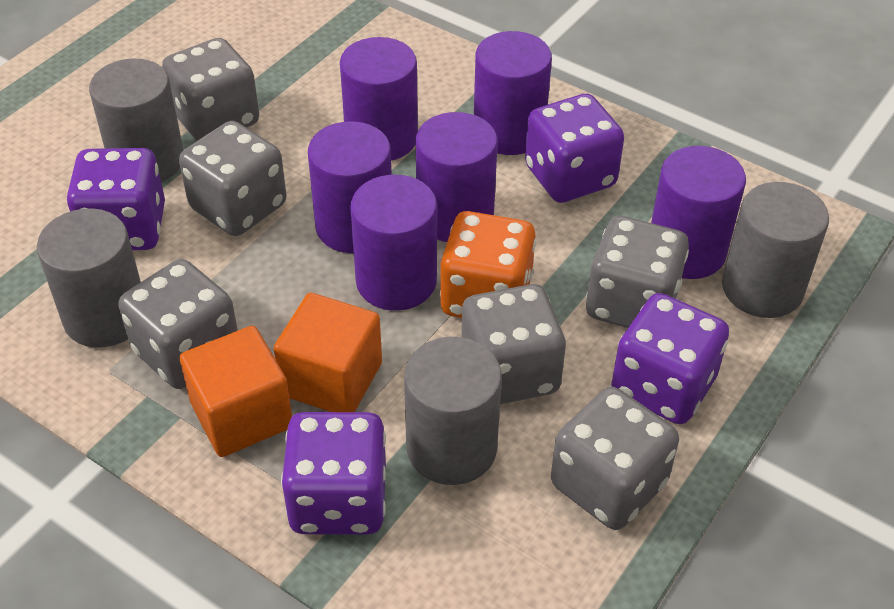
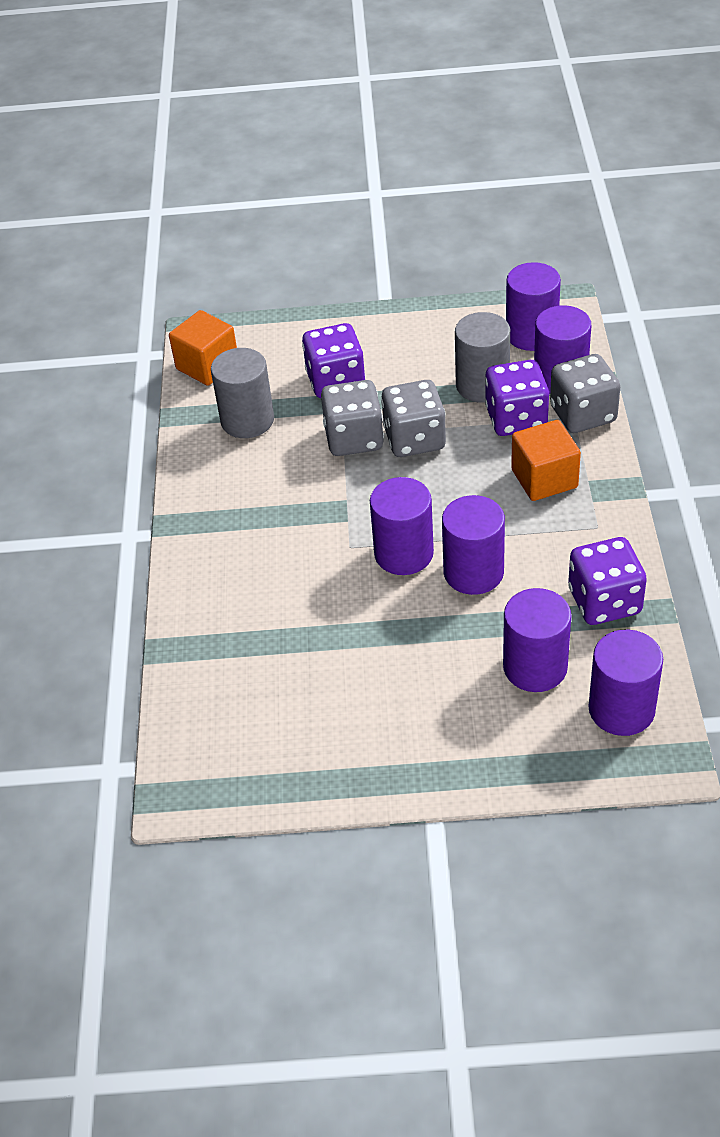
grey cylinder: 4 -> 2
grey dice: 6 -> 3
orange dice: 1 -> 0
purple dice: 4 -> 3

